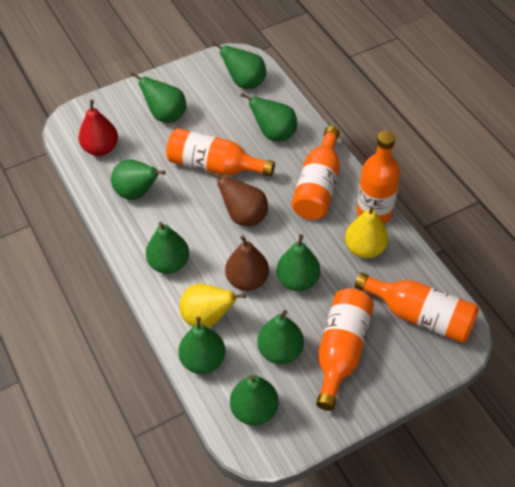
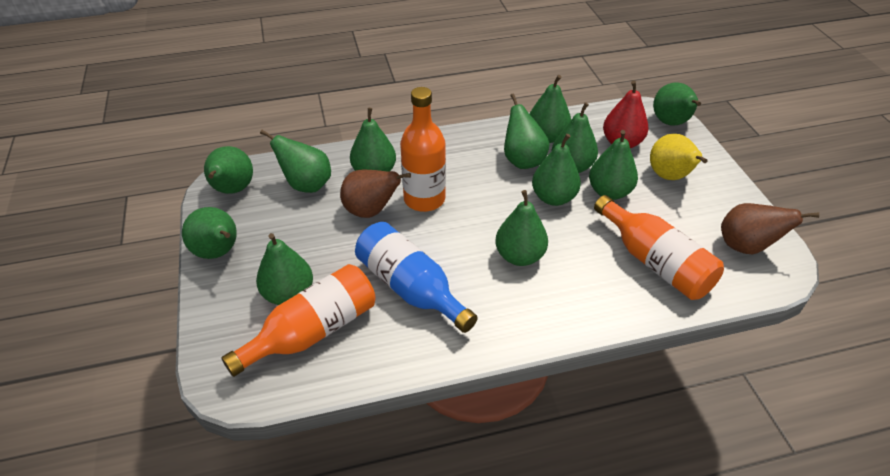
blue bottle: 0 -> 1
green pear: 9 -> 12
orange bottle: 5 -> 3
yellow pear: 2 -> 1

